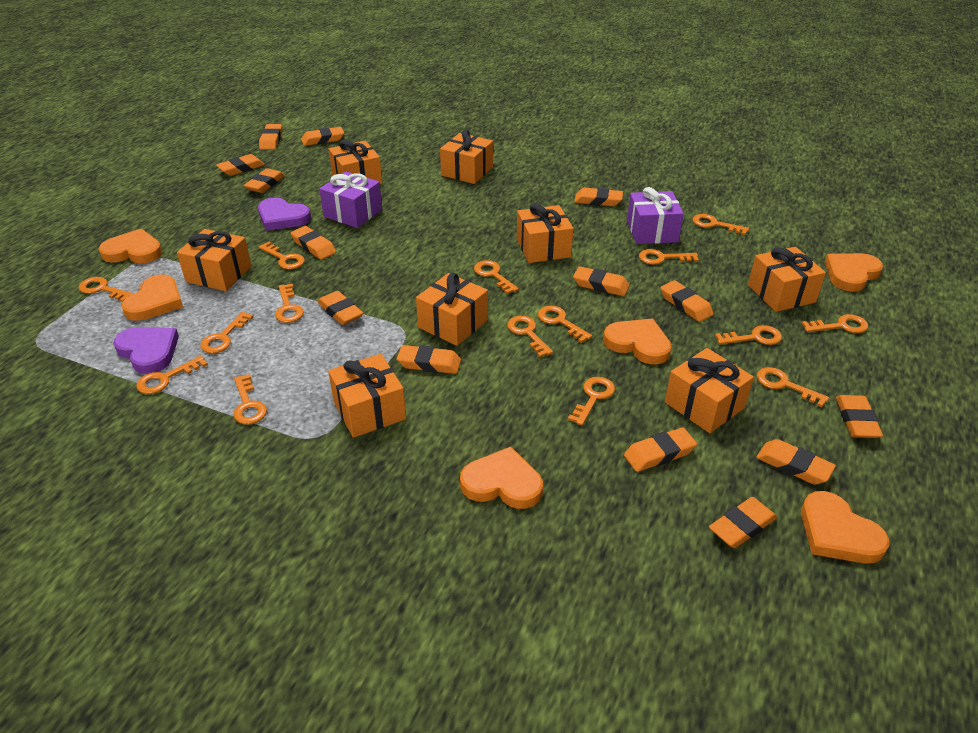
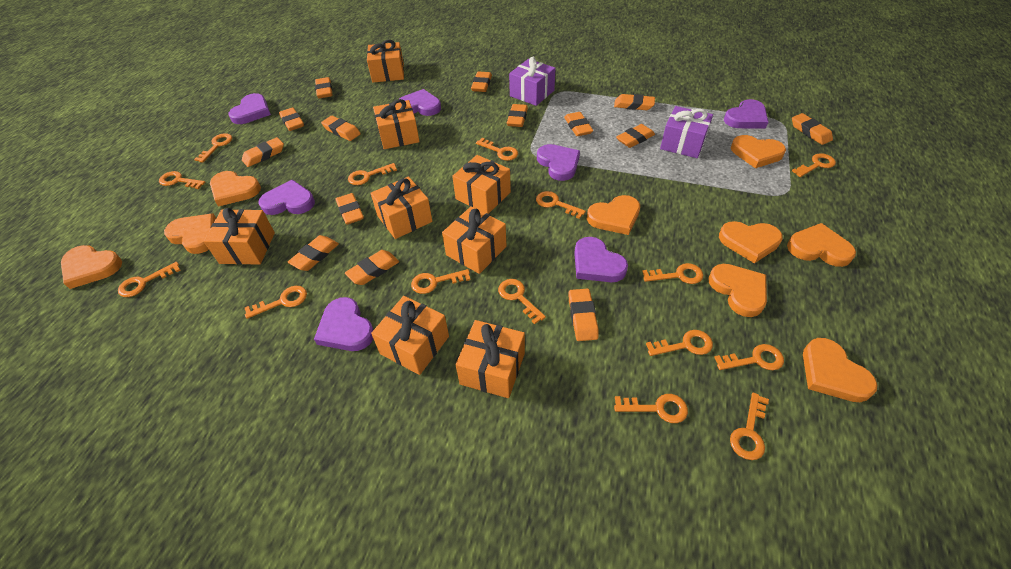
orange heart: 6 -> 9
purple heart: 2 -> 7

